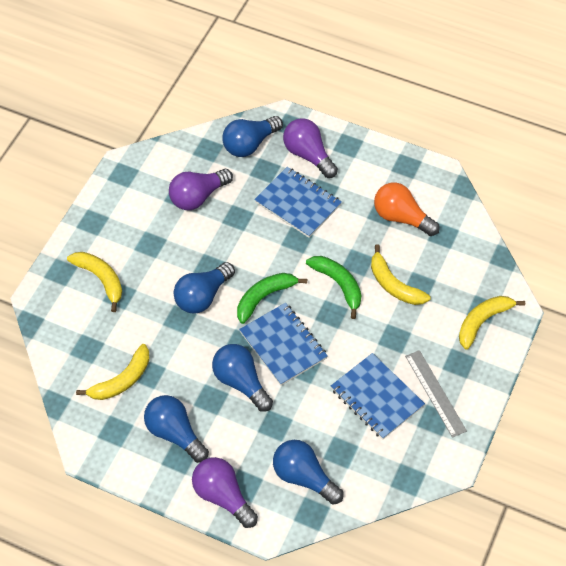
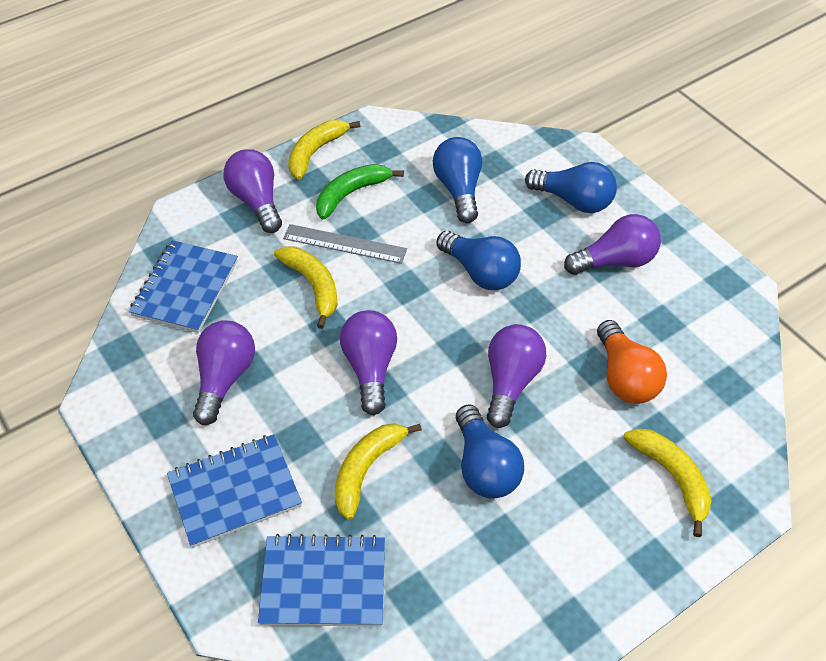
blue light bulb: 5 -> 4
green banana: 2 -> 1
purple light bulb: 3 -> 5

